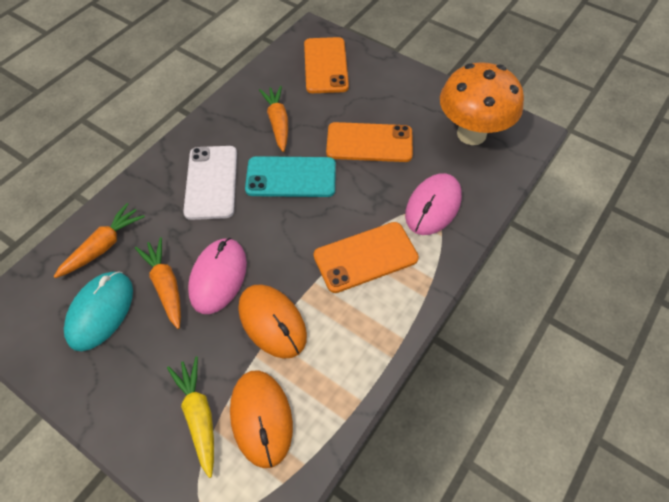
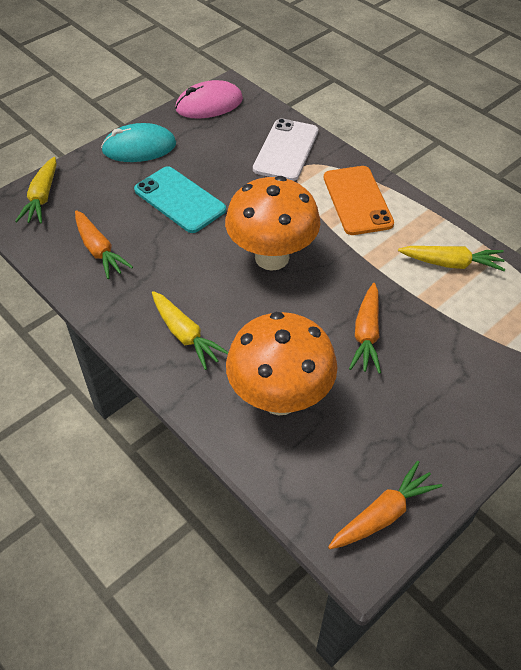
orange mouse: 2 -> 0
orange mushroom: 1 -> 2
orange phone: 3 -> 1
pink mouse: 2 -> 1
yellow carrot: 1 -> 3

